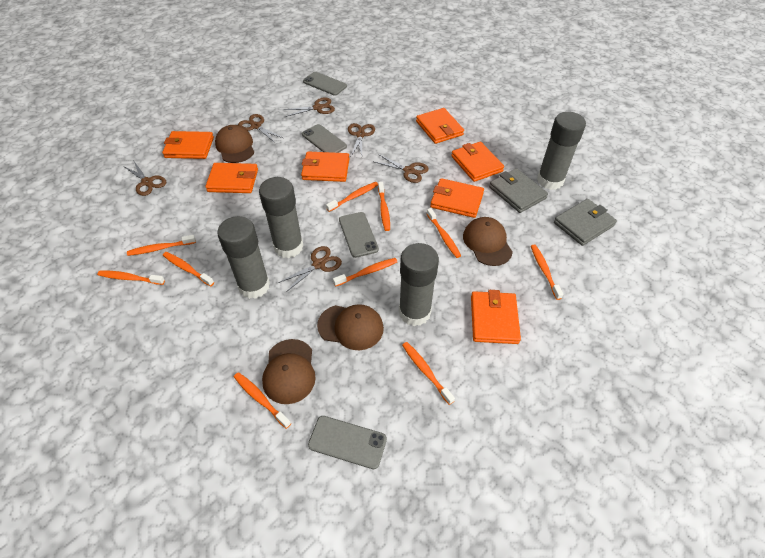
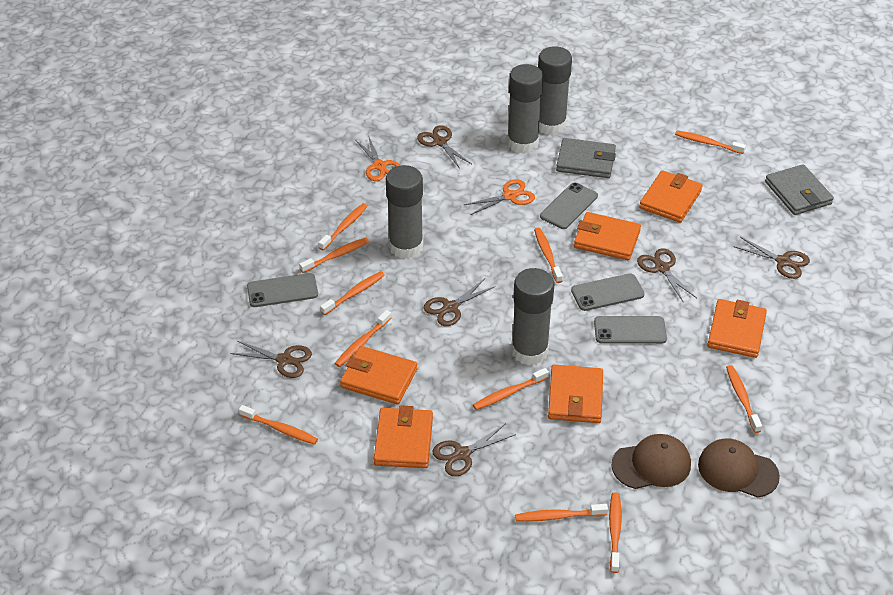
brown cap: 4 -> 2
orange scissors: 0 -> 2
orange toothbrush: 10 -> 11
orange wallet: 7 -> 6

